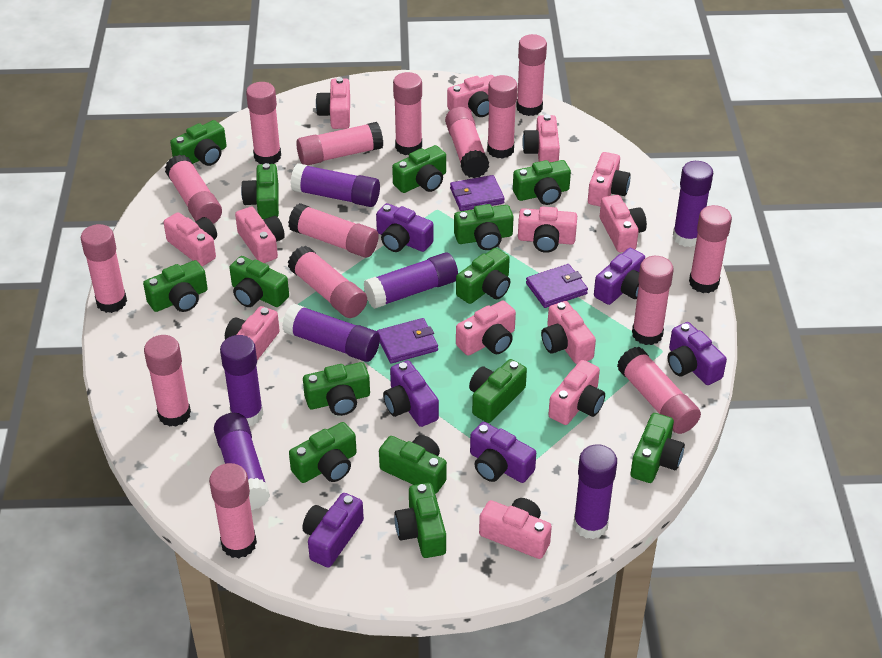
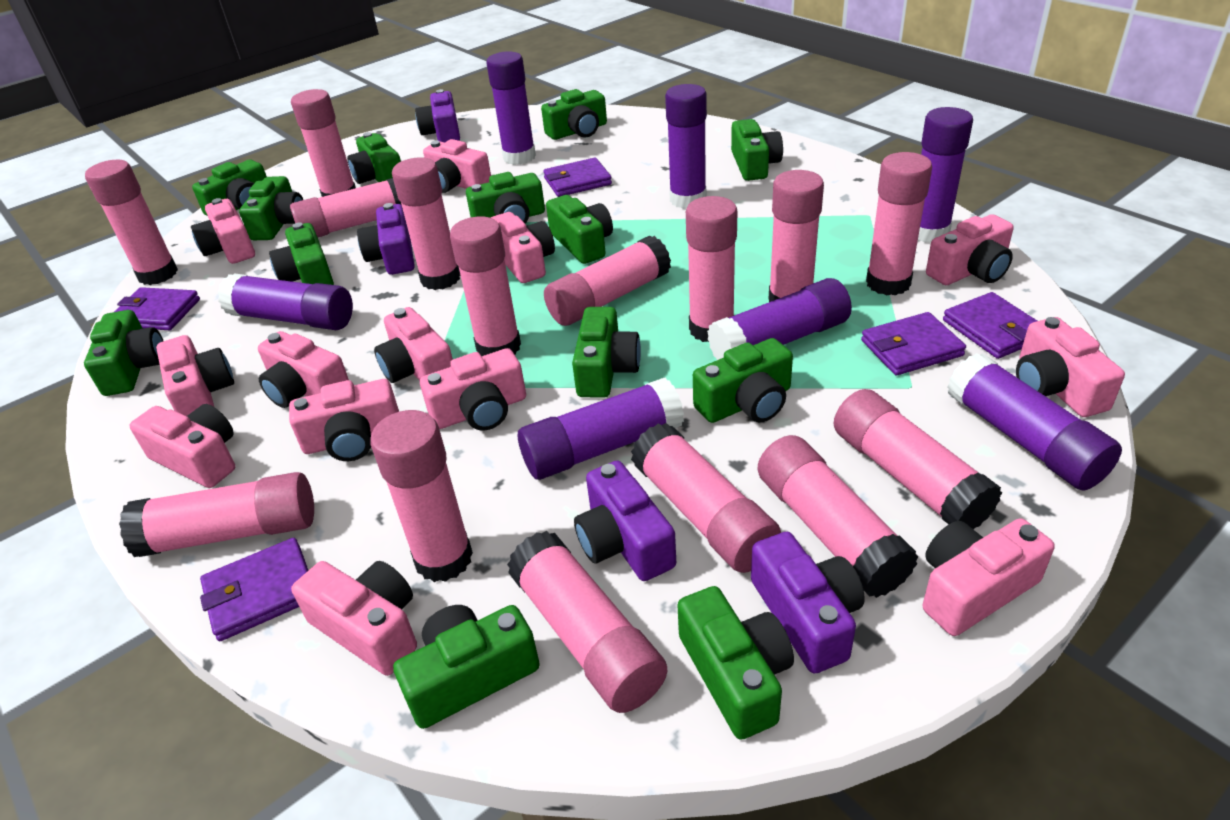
green camera: 14 -> 13
purple camera: 6 -> 4
purple wallet: 3 -> 5

